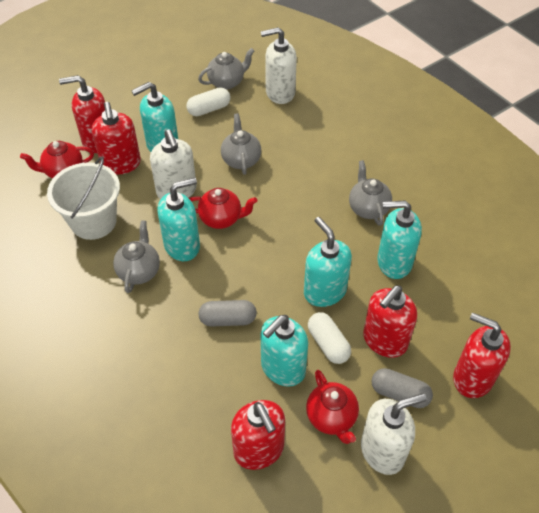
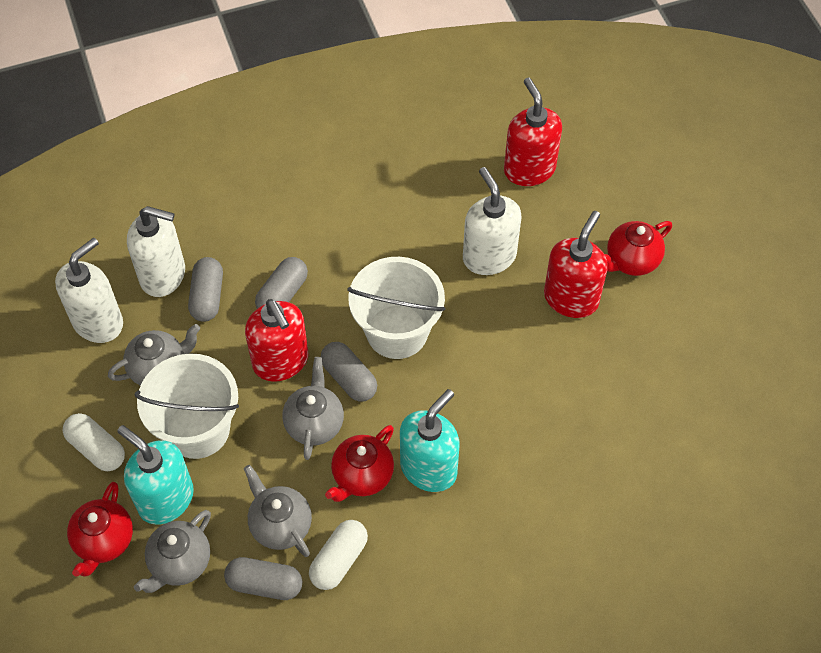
grey capsule: 2 -> 4
red soap dispenser: 5 -> 3
turquoise soap dispenser: 5 -> 2
white bucket: 1 -> 2

